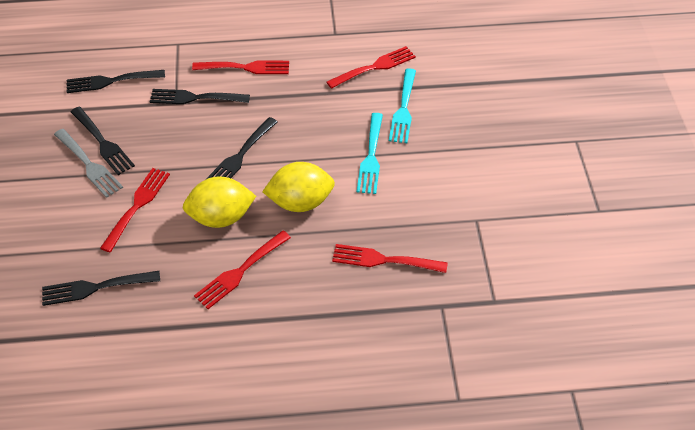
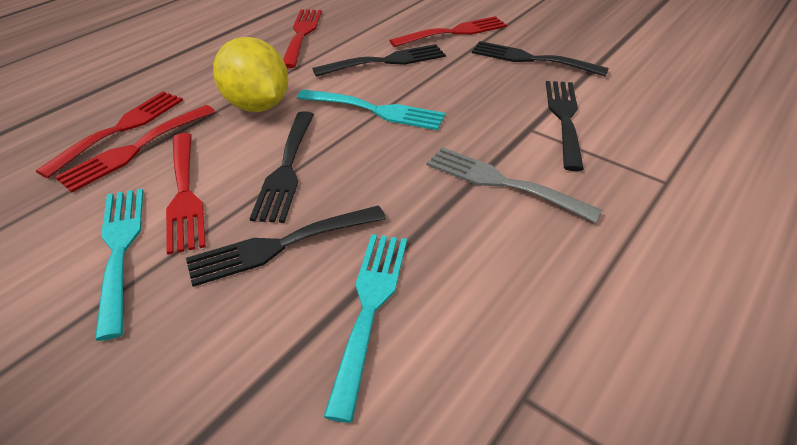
turquoise fork: 2 -> 3
yellow lemon: 2 -> 1

